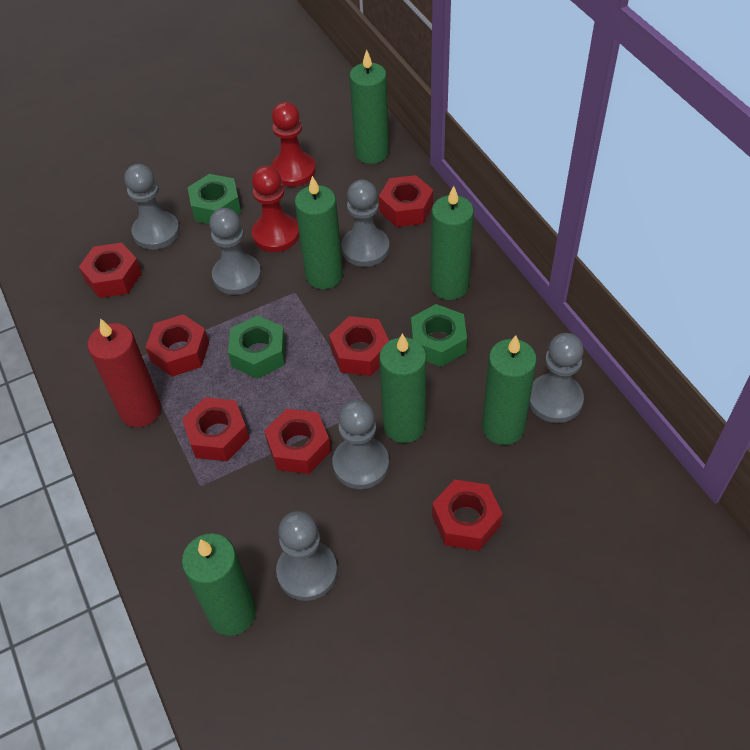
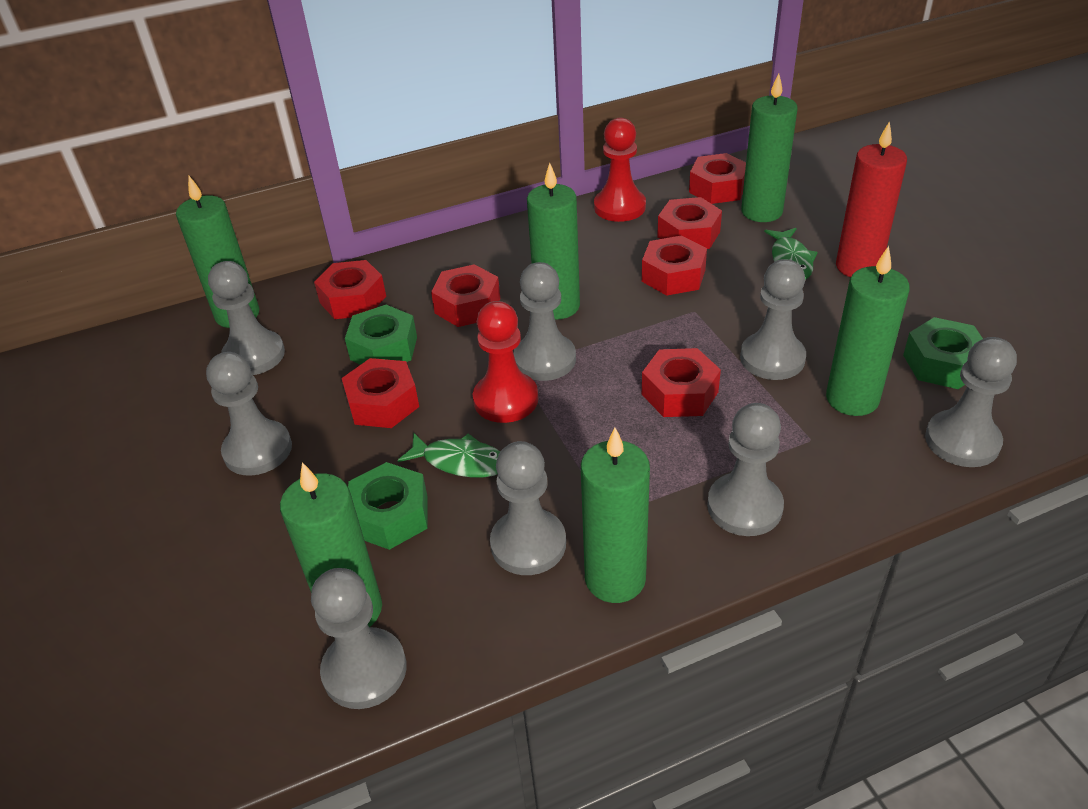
green fish: 0 -> 2
grey pawn: 6 -> 8

